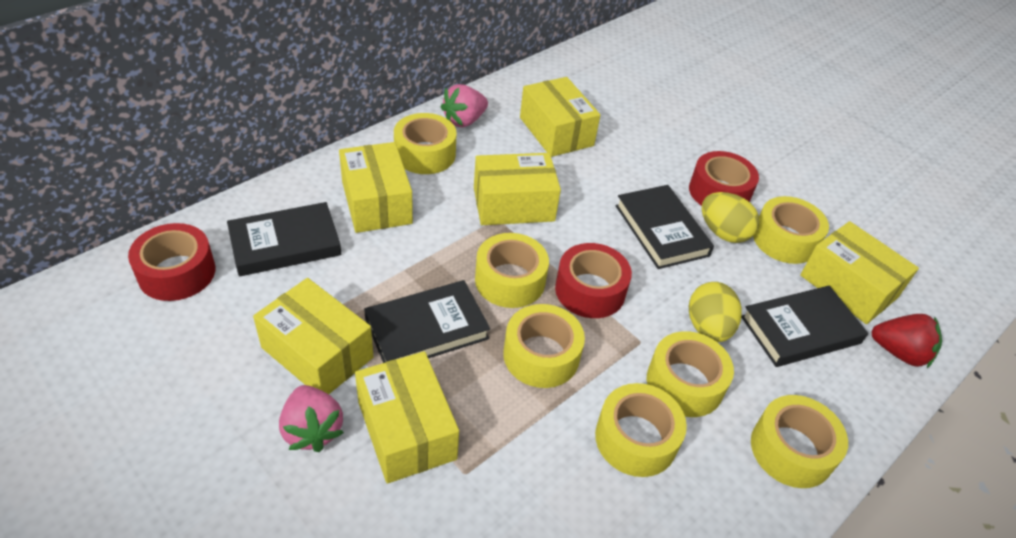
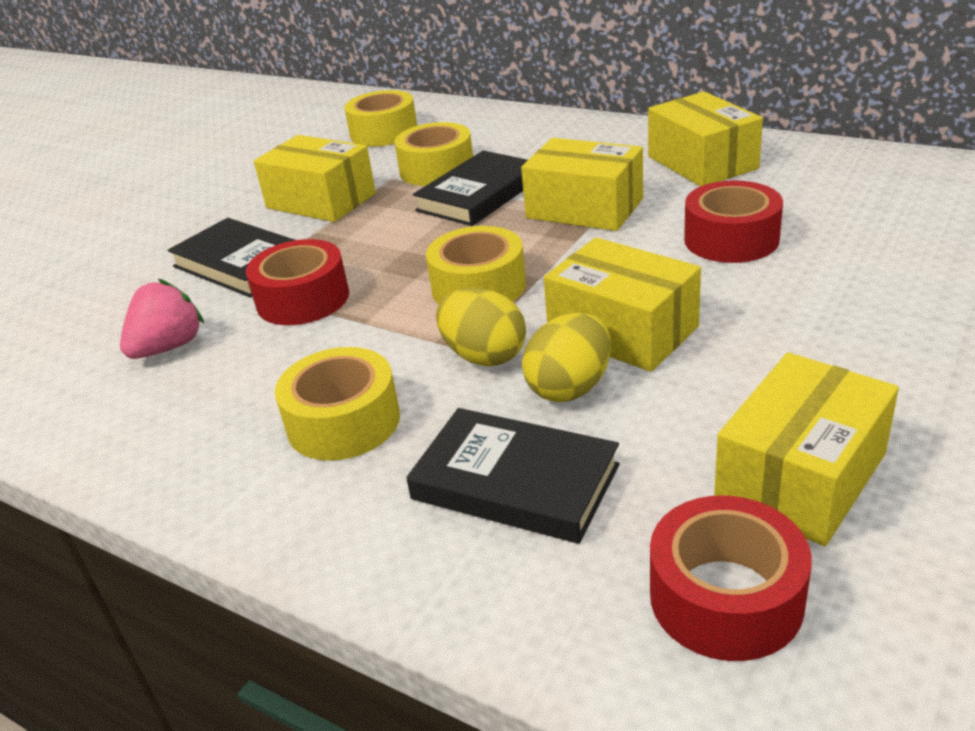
black book: 4 -> 3
pink strawberry: 2 -> 1
red strawberry: 1 -> 0
yellow box: 6 -> 5
yellow tape: 7 -> 4

